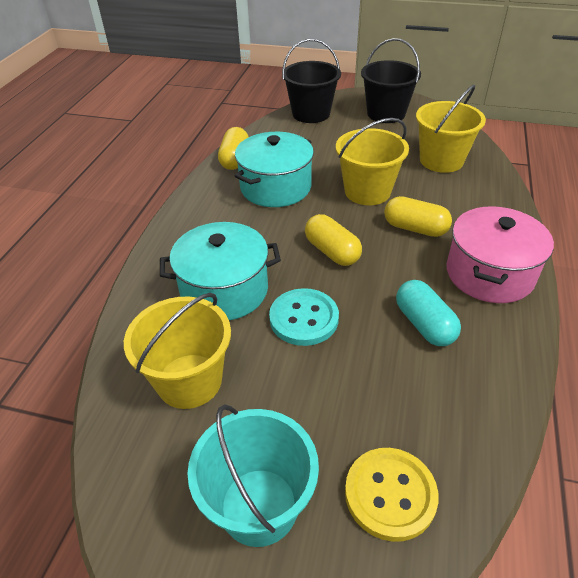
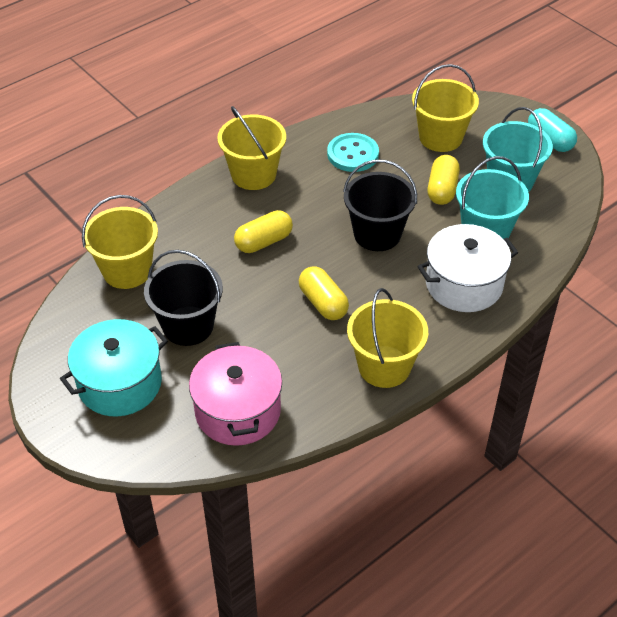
turquoise bucket: 1 -> 2
turquoise pot: 2 -> 1
white pot: 0 -> 1
yellow bucket: 3 -> 4
yellow button: 1 -> 0

